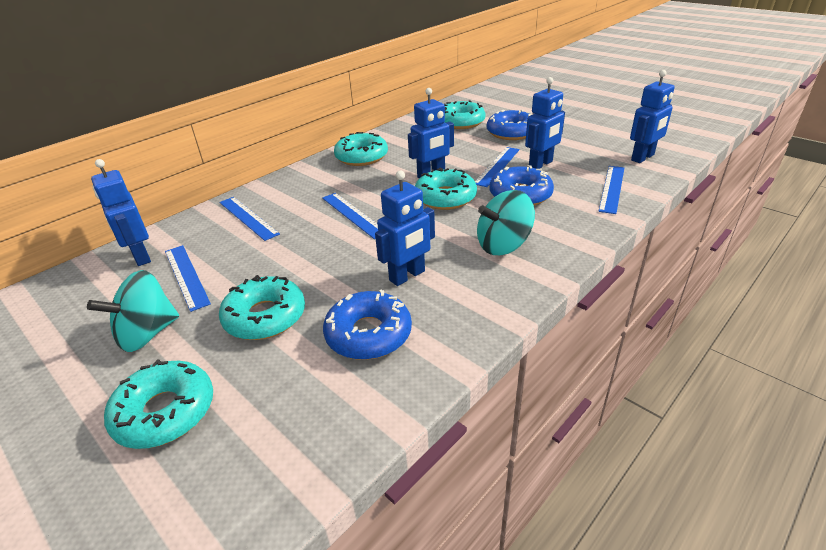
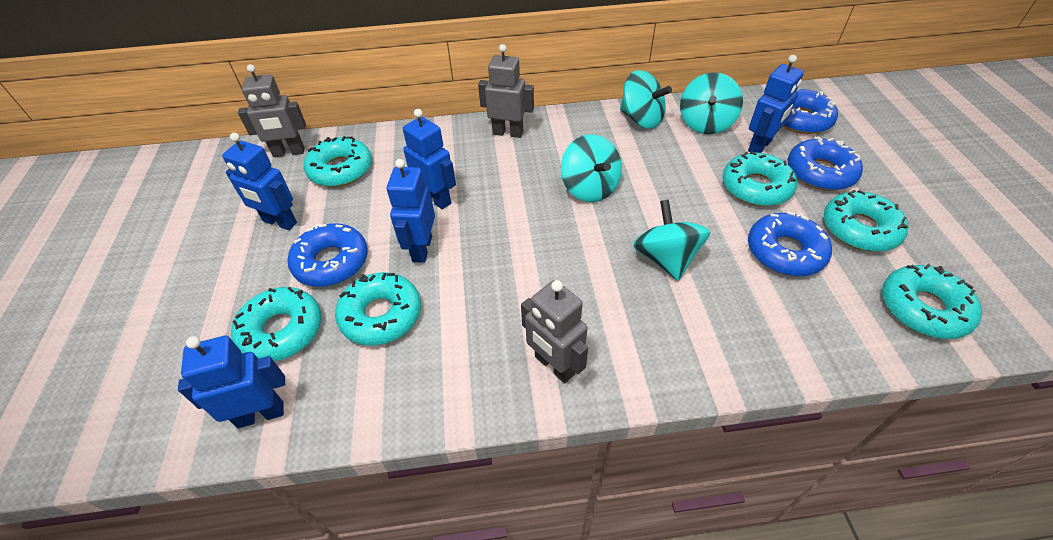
blue donut: 3 -> 4
blue ruler: 5 -> 0
grey robot: 0 -> 3
turquoise donut: 5 -> 6
turquoise spinning top: 2 -> 4

